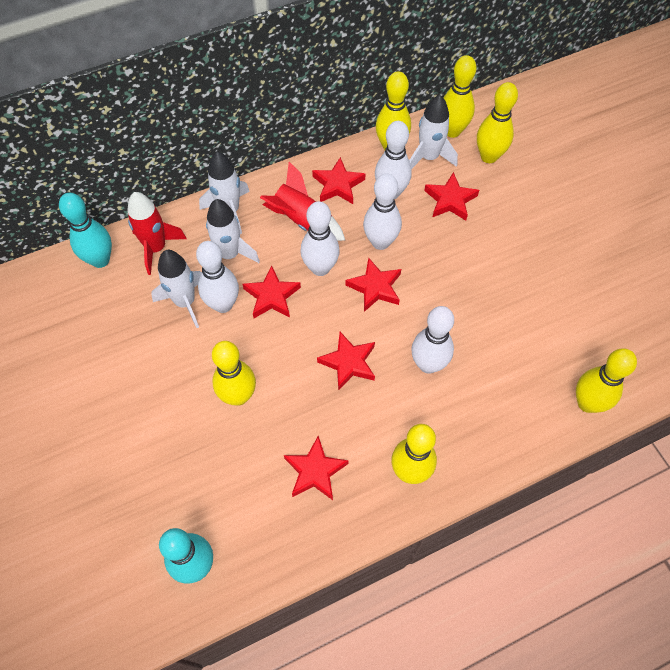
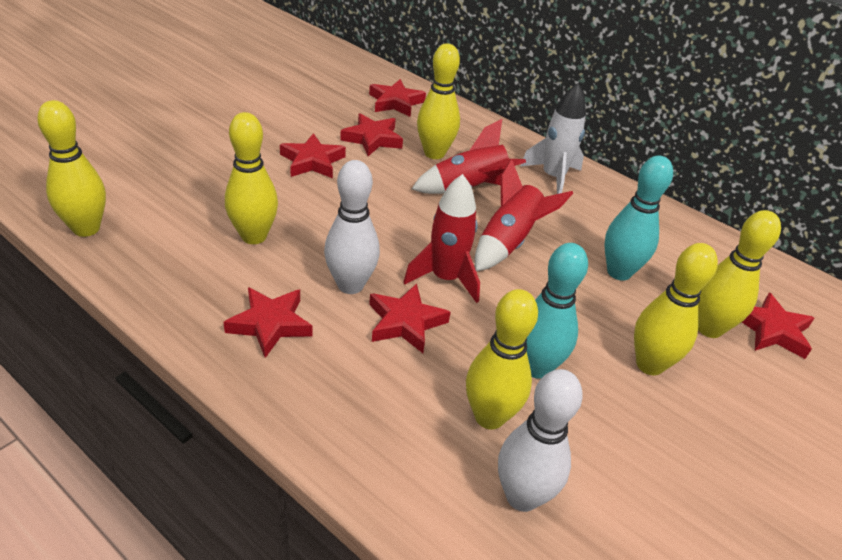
red rocket: 2 -> 3
white bowling pin: 5 -> 2
white rocket: 4 -> 1

